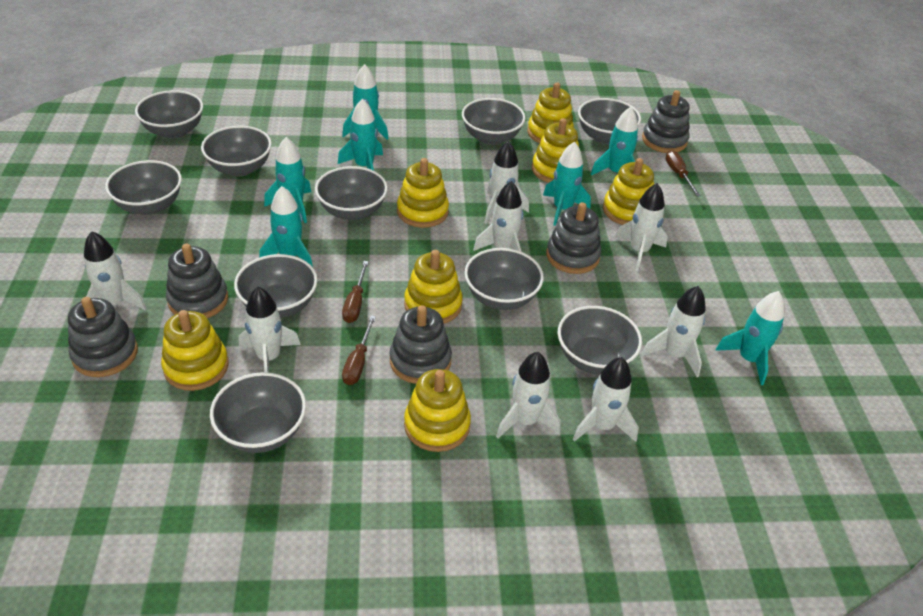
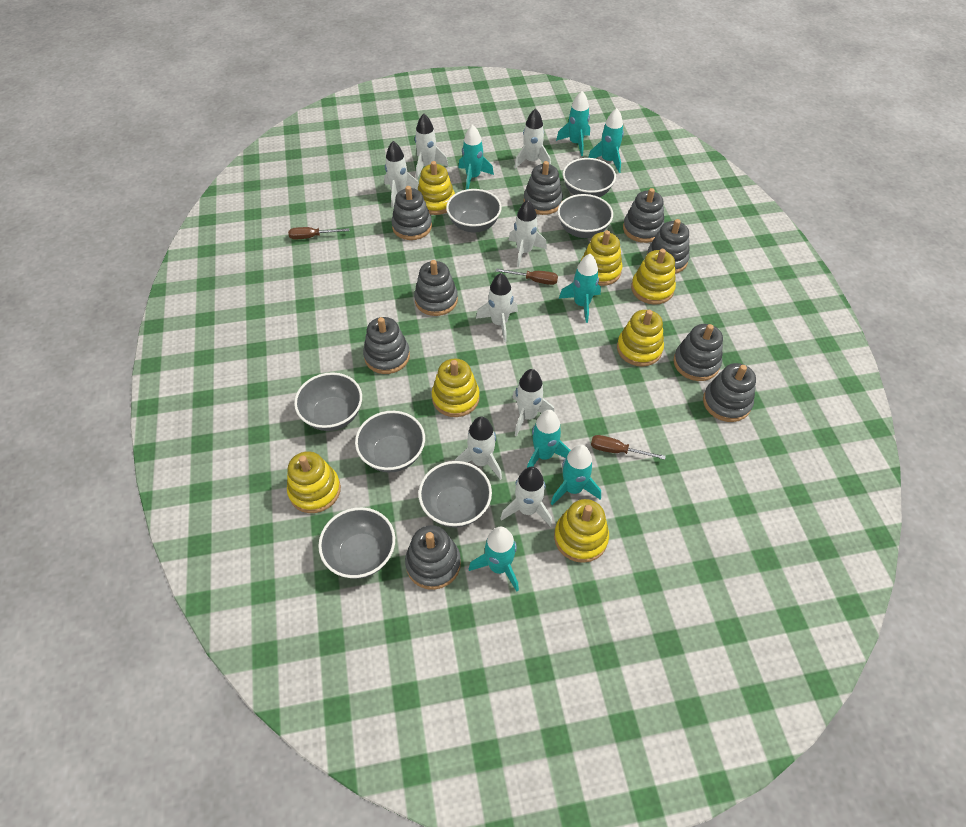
grey bowl: 10 -> 7
grey stacking toy: 5 -> 9

